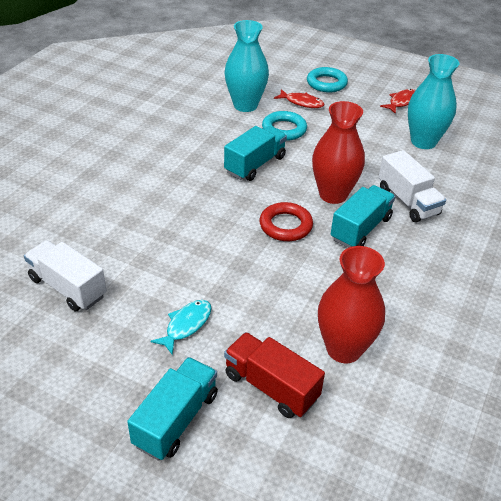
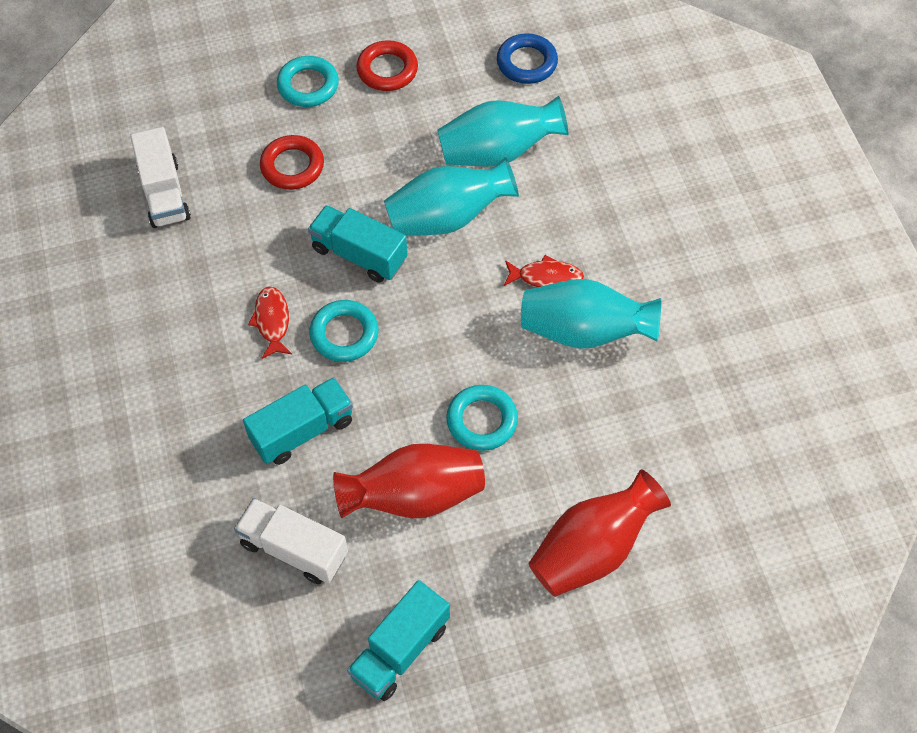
blue ring: 0 -> 1
red ring: 1 -> 2
red truck: 1 -> 0
turquoise fish: 1 -> 0
turquoise ring: 2 -> 3
turquoise vase: 2 -> 3

